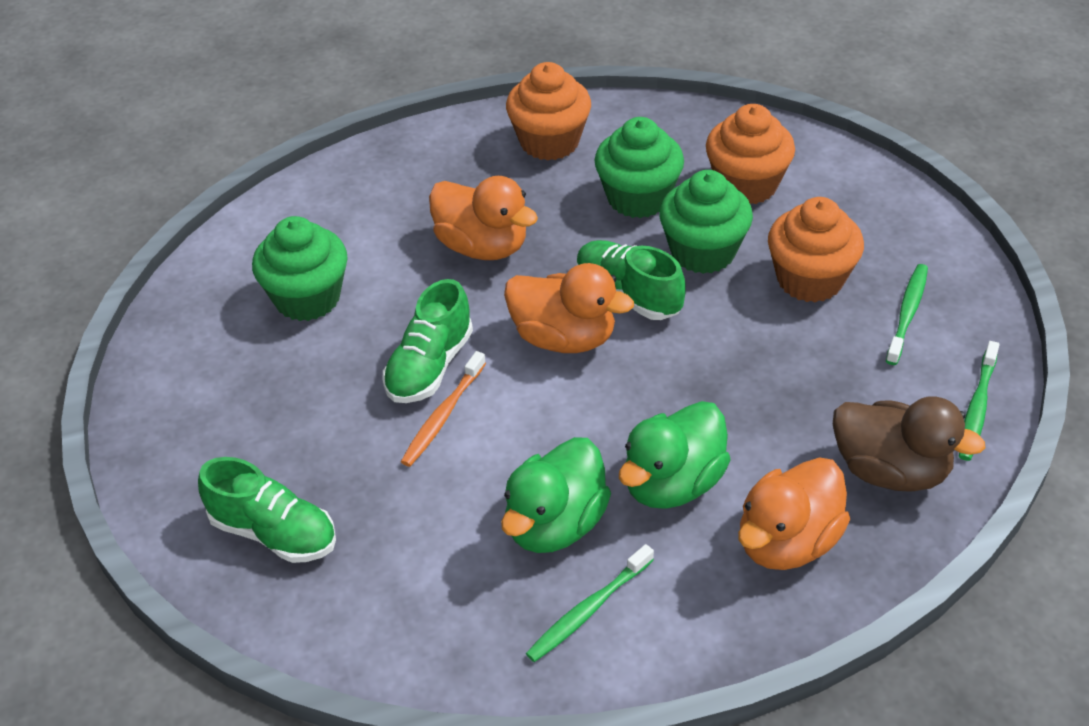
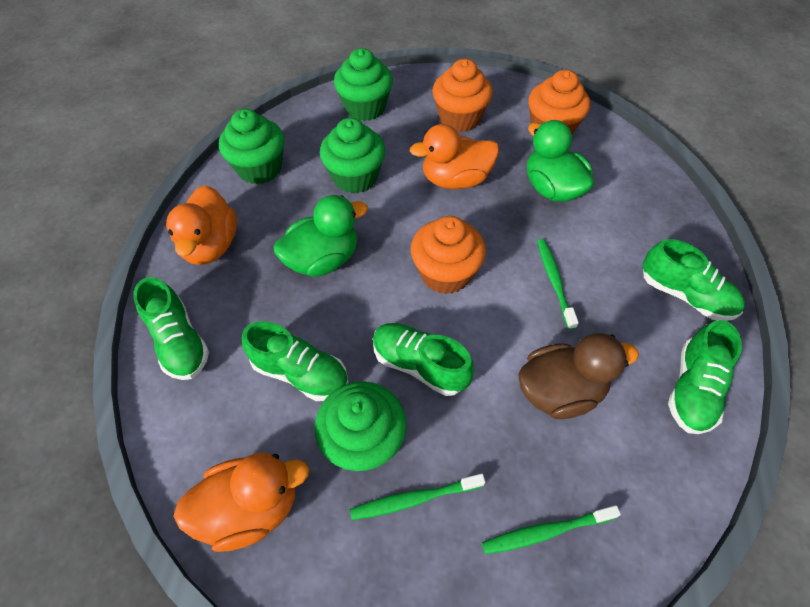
green cupcake: 3 -> 4
green shoe: 3 -> 5
orange toothbrush: 1 -> 0

